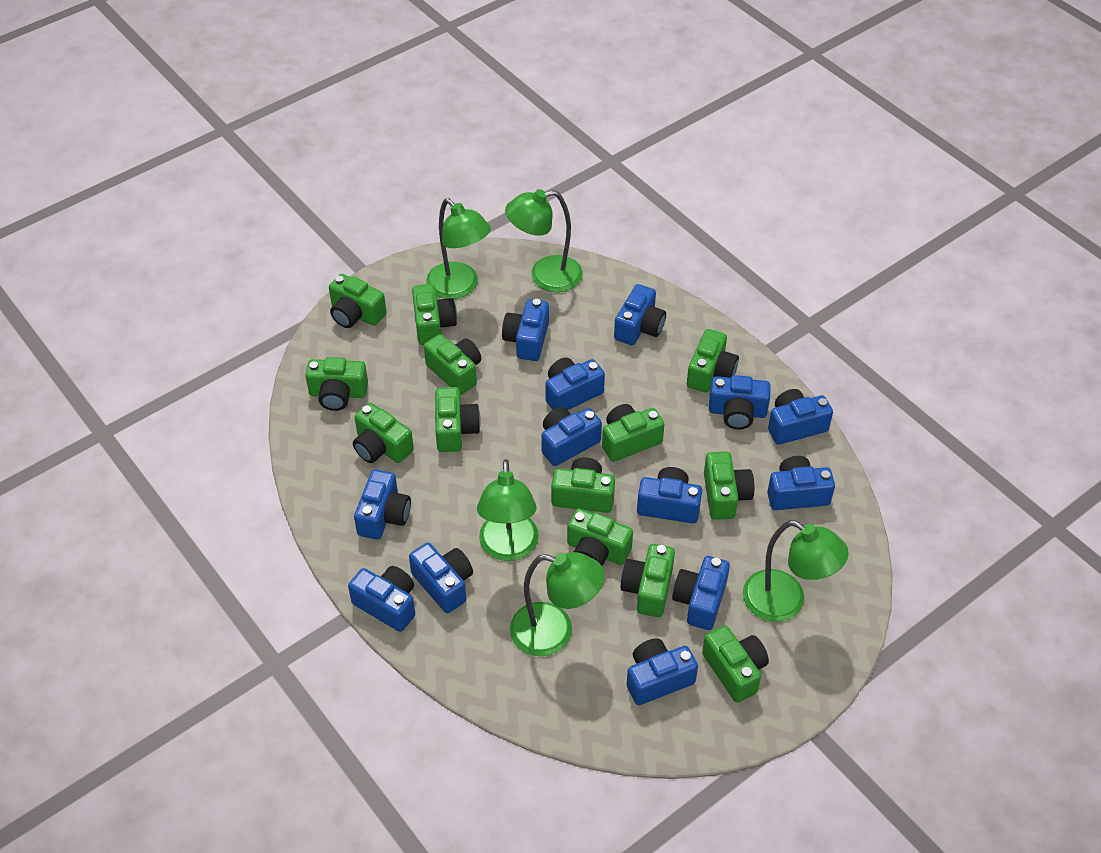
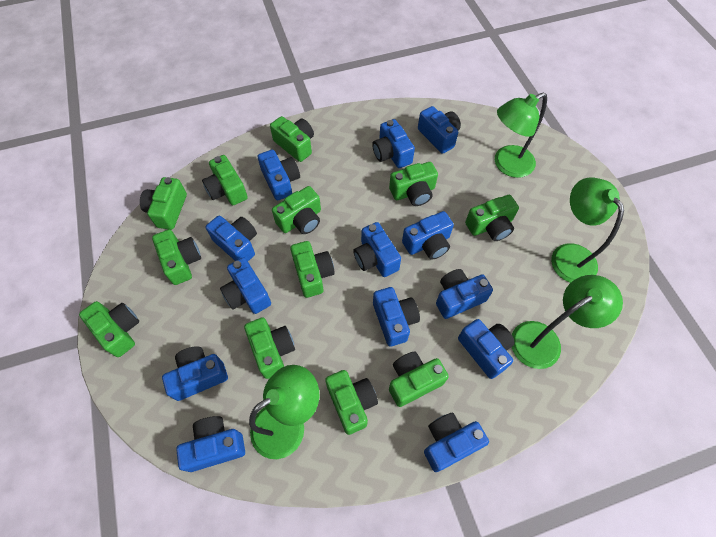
green camera: 13 -> 12
green lamp: 5 -> 4

